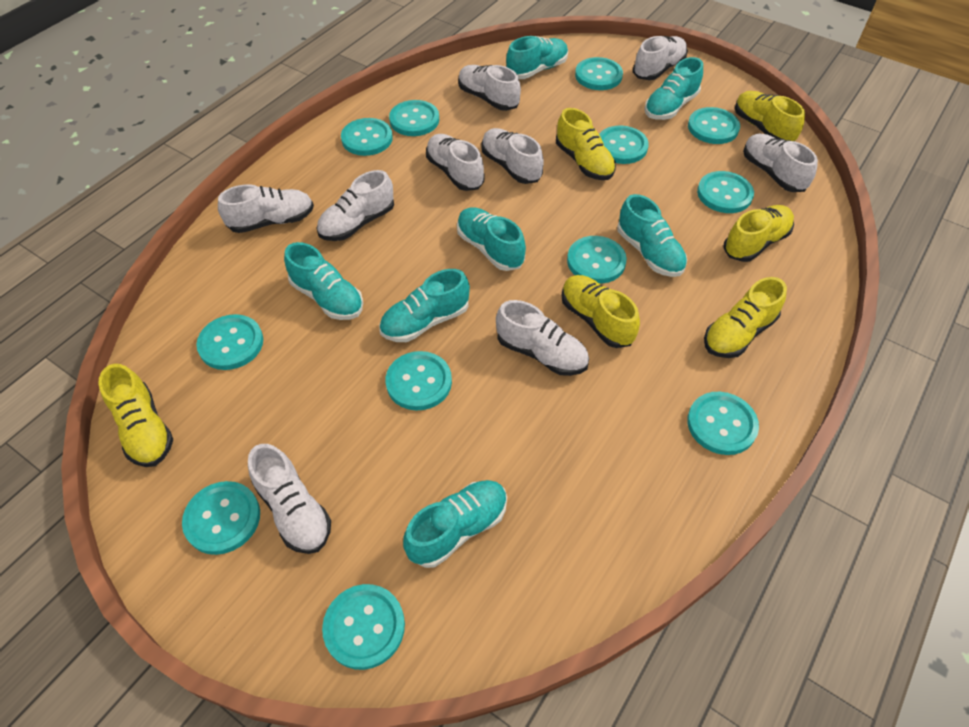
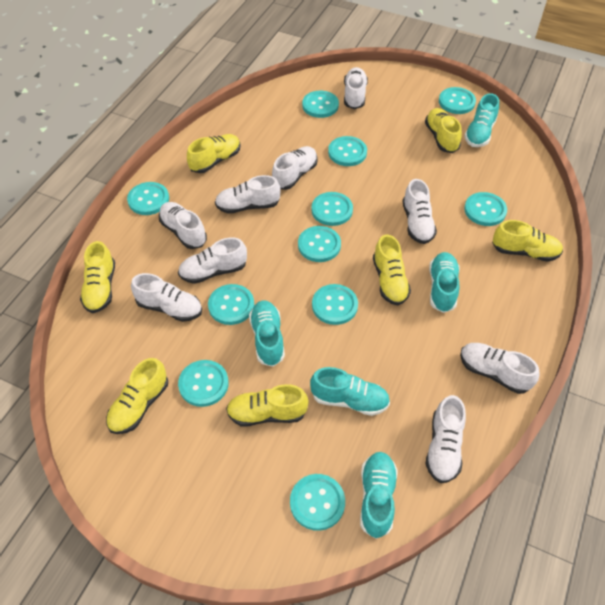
turquoise button: 12 -> 11
turquoise shoe: 7 -> 5
yellow shoe: 6 -> 7

